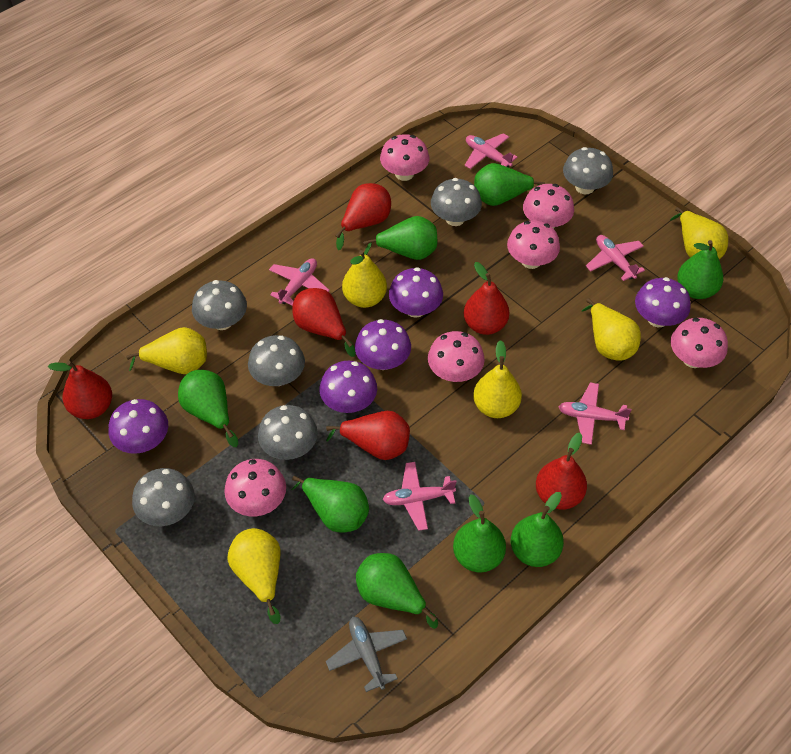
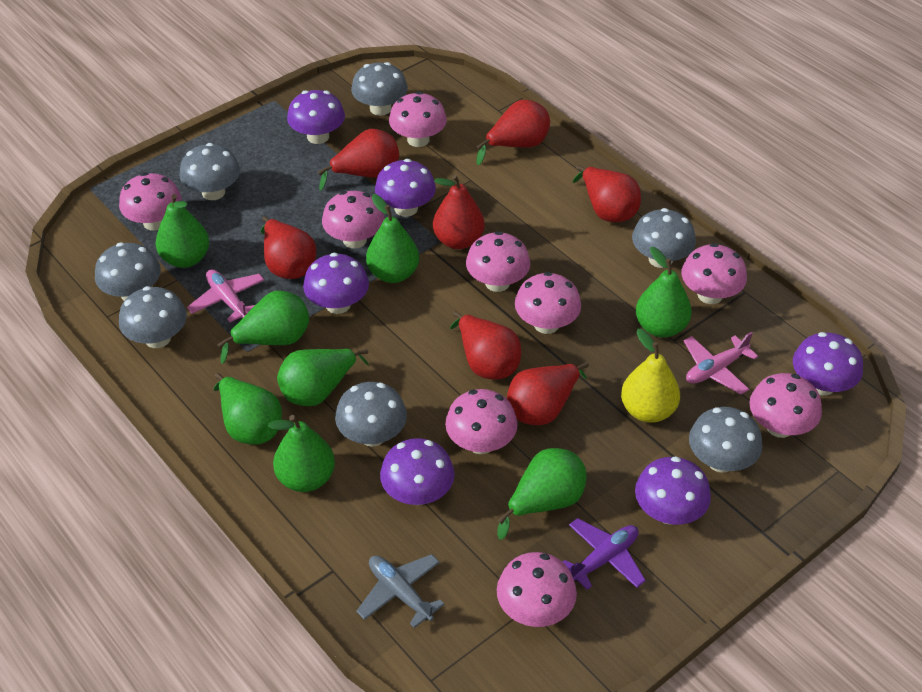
grey mushroom: 6 -> 7
pink mushroom: 6 -> 9
pink plane: 5 -> 2
purple mushroom: 5 -> 6
purple plane: 0 -> 1
red pear: 6 -> 7
yellow pear: 6 -> 1

